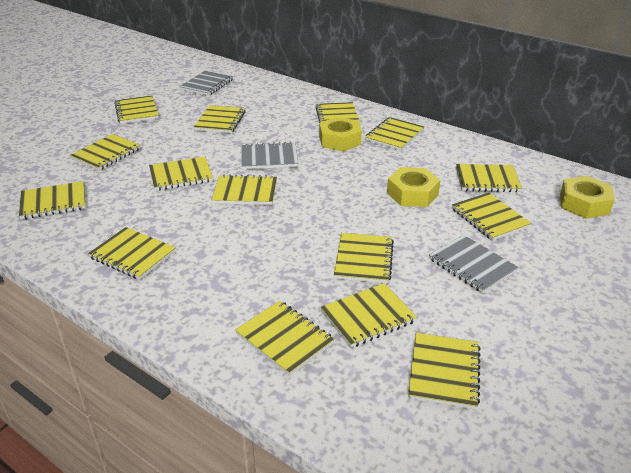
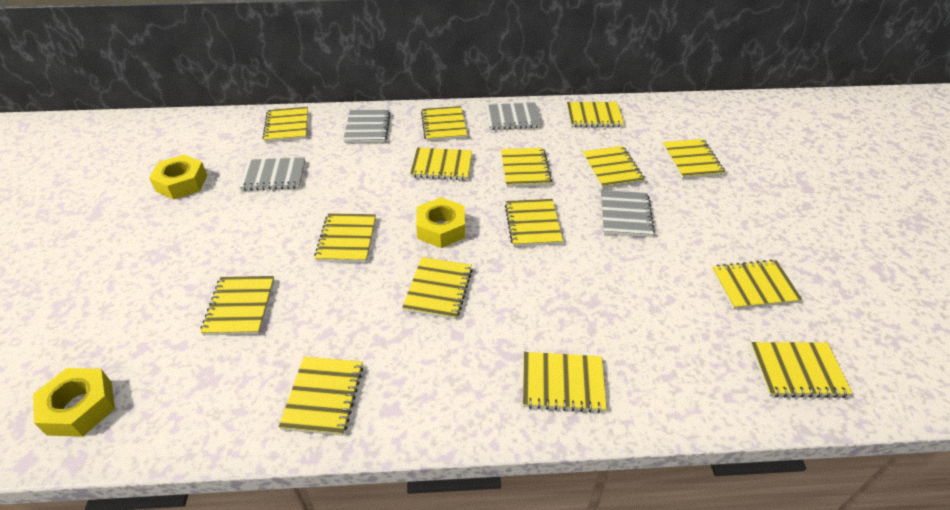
grey notebook: 3 -> 4

